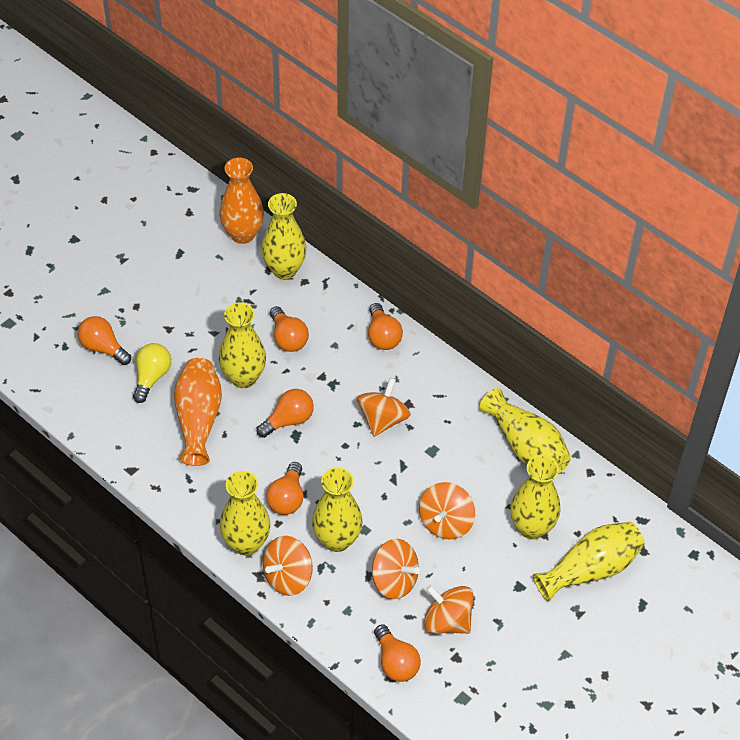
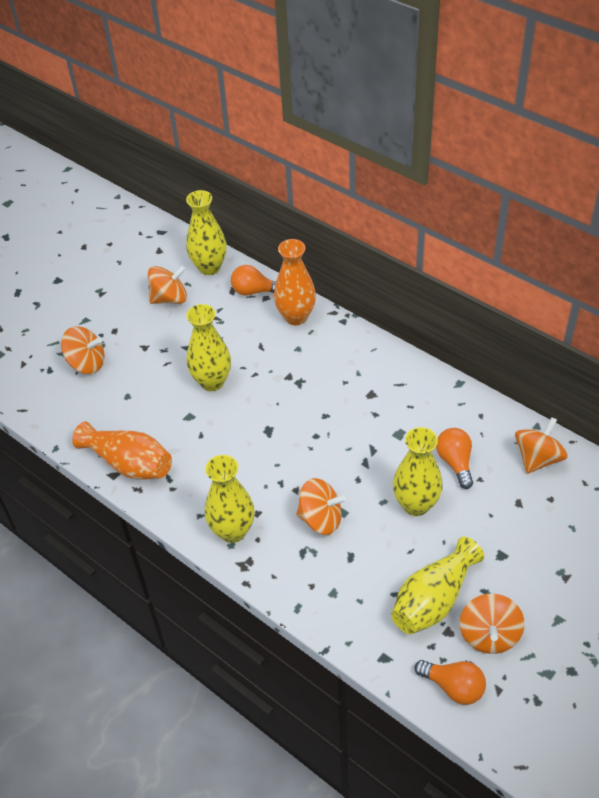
orange light bulb: 6 -> 3
yellow light bulb: 1 -> 0
yellow vase: 7 -> 5

